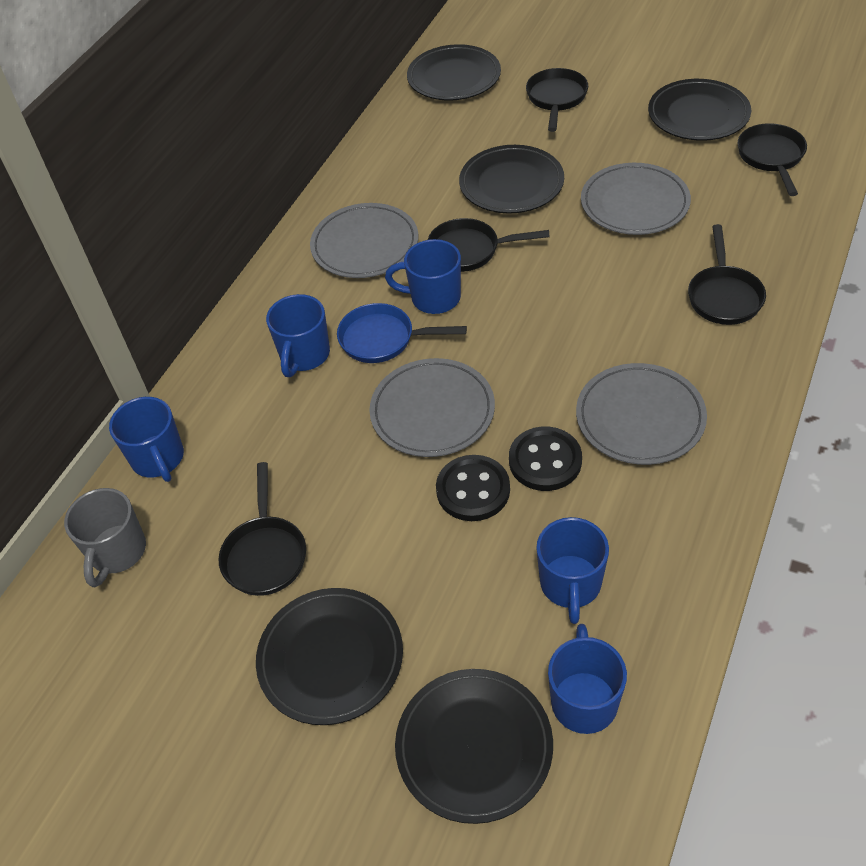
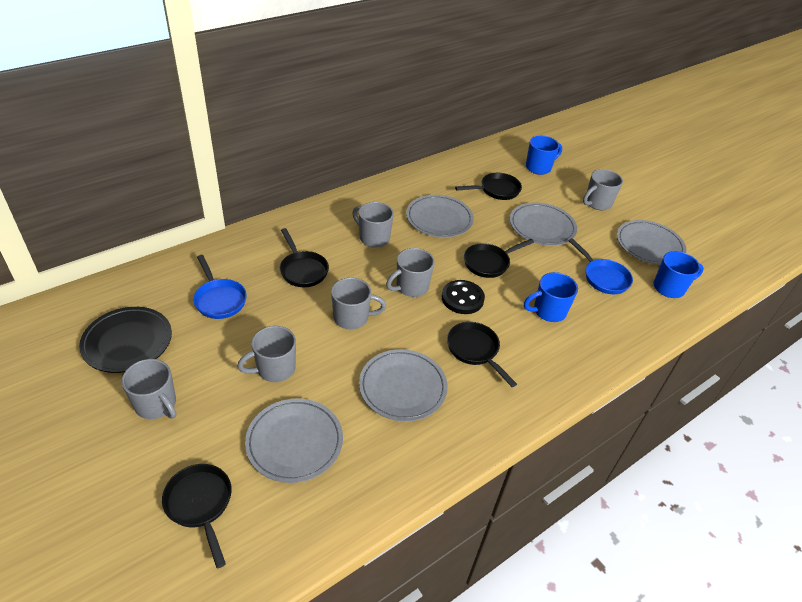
black button: 2 -> 1
black plate: 5 -> 1
blue mug: 5 -> 3
blue pan: 1 -> 2
grey mug: 1 -> 6
grey plate: 4 -> 5

